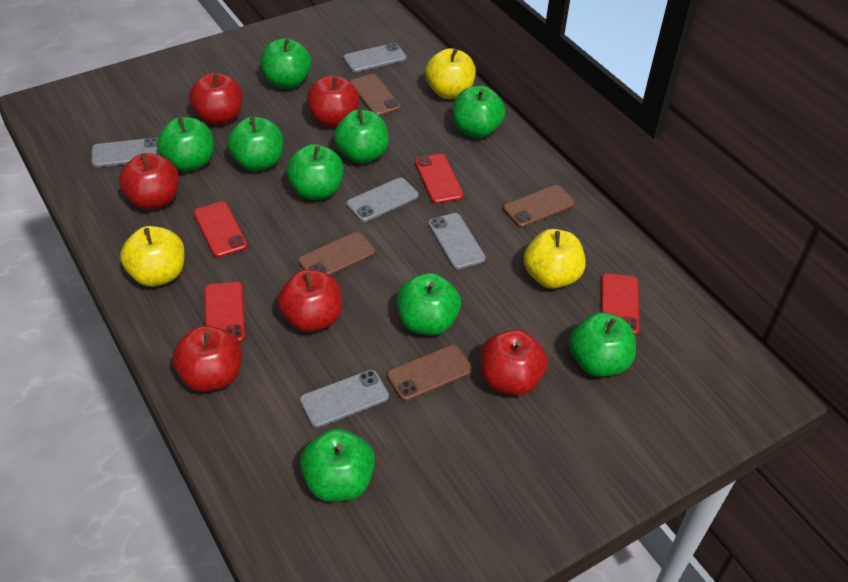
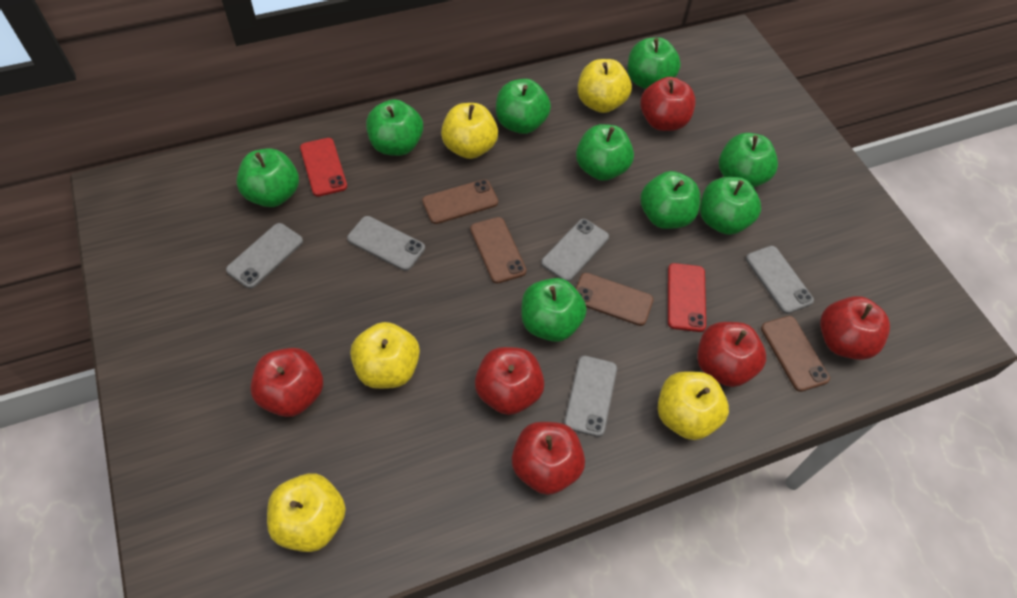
red phone: 4 -> 2
yellow apple: 3 -> 5

